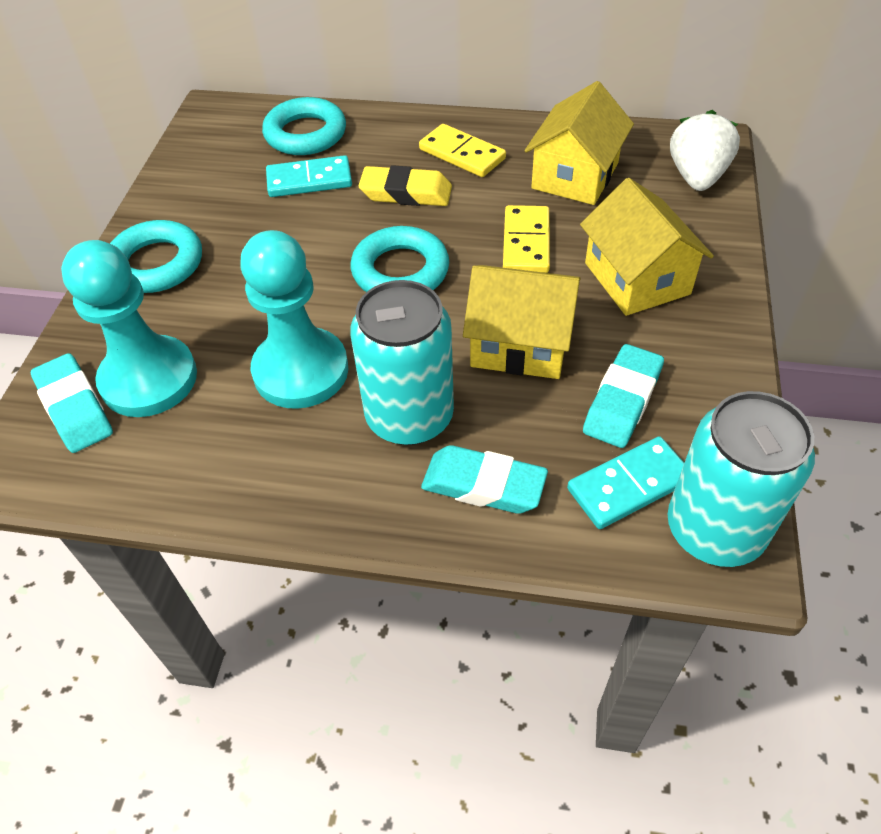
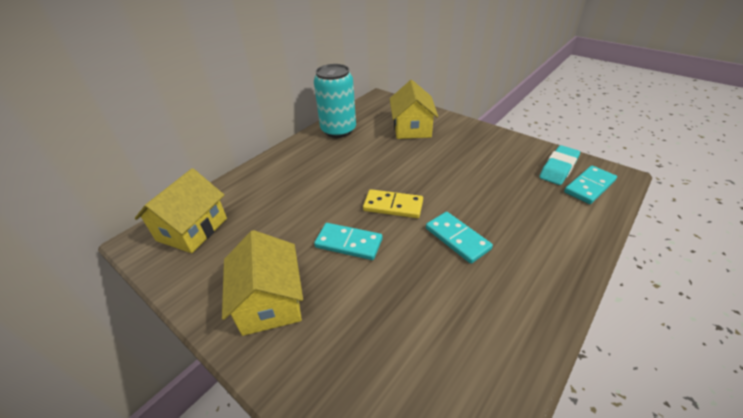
turquoise can: 2 -> 1
turquoise domino: 2 -> 3
turquoise eraser: 3 -> 1
turquoise pawn: 2 -> 0
turquoise ring: 3 -> 0
white strawberry: 1 -> 0
yellow domino: 2 -> 1
yellow eraser: 1 -> 0

